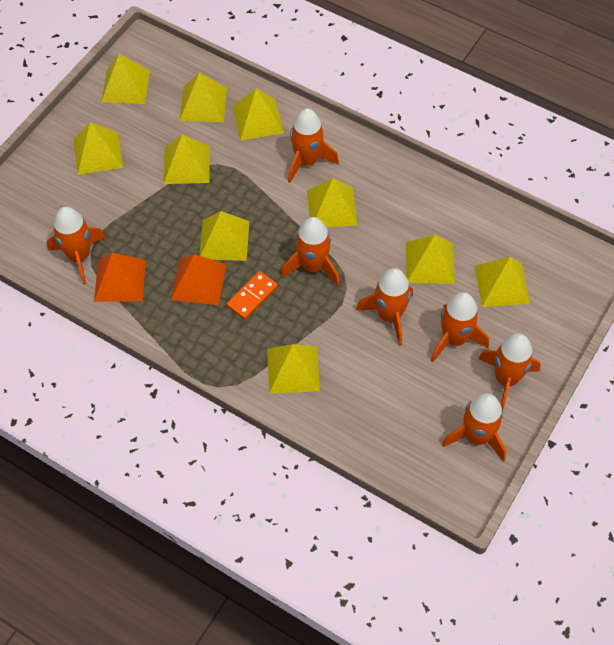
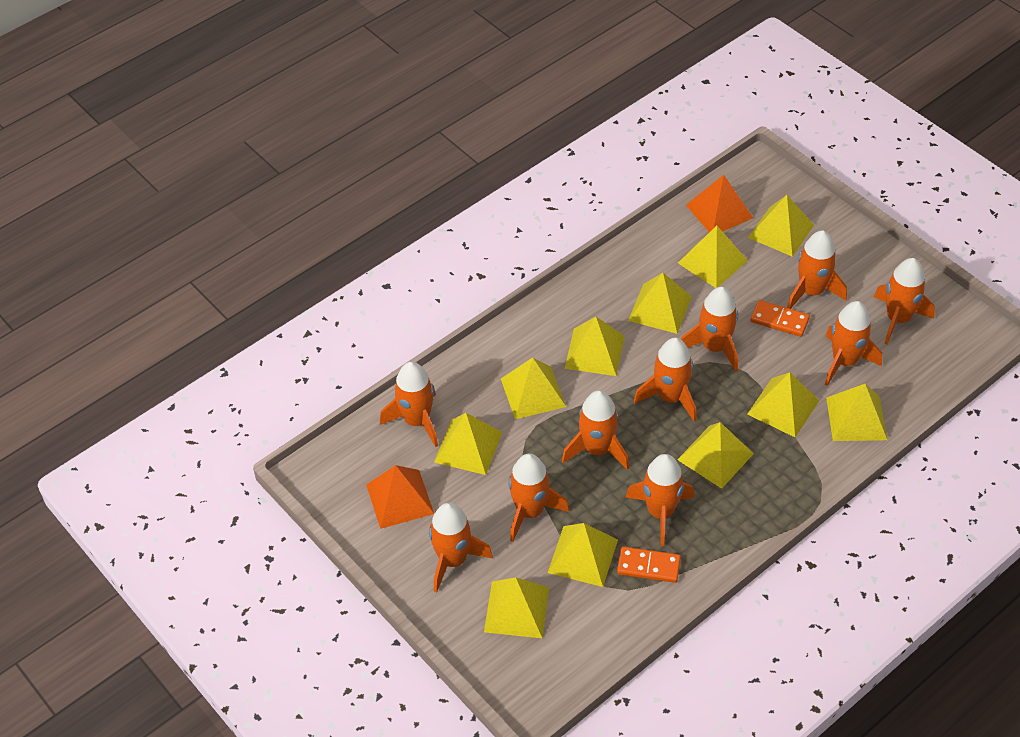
orange domino: 1 -> 2
orange rocket: 7 -> 10
yellow pyramid: 10 -> 11

